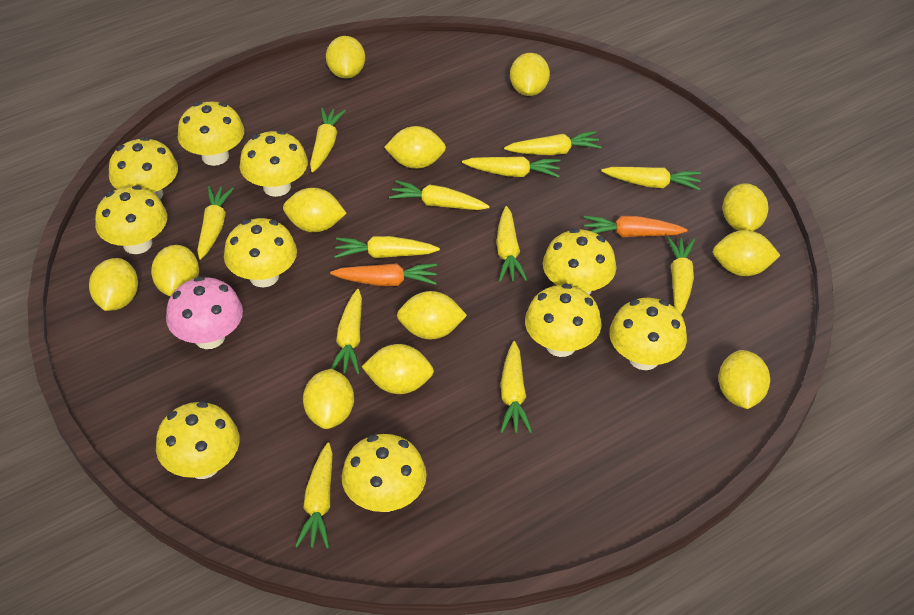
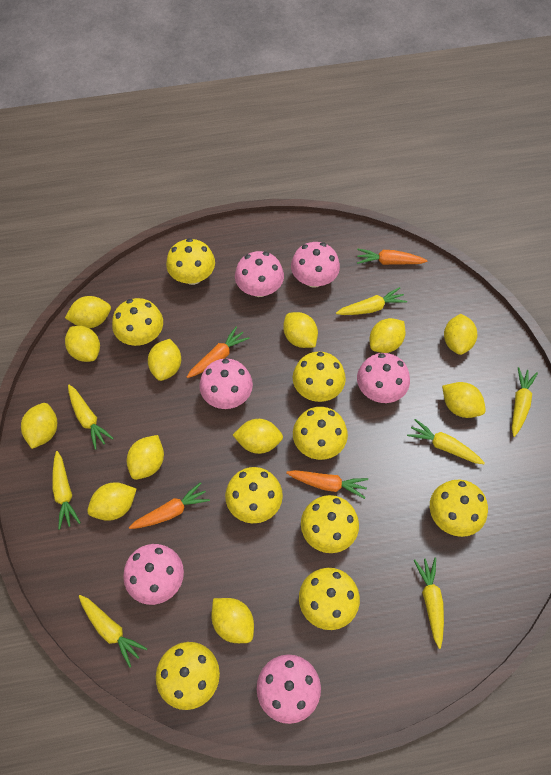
orange carrot: 2 -> 4
pink mushroom: 1 -> 6
yellow carrot: 12 -> 7
yellow mushroom: 10 -> 9

